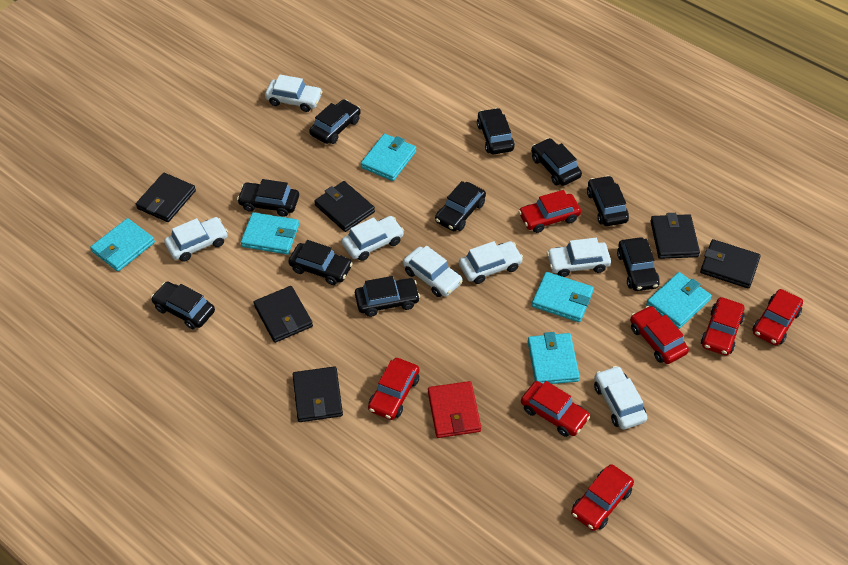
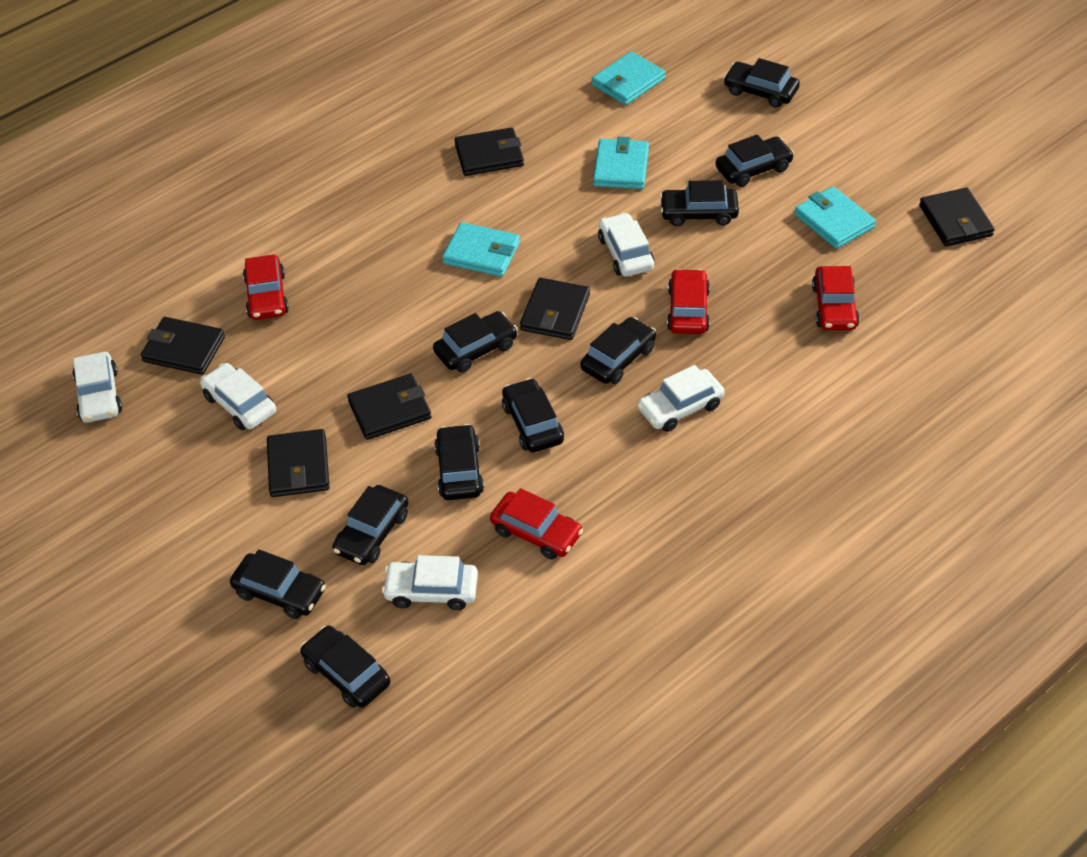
red car: 7 -> 4
red wallet: 1 -> 0
turquoise wallet: 6 -> 4
white car: 7 -> 5

